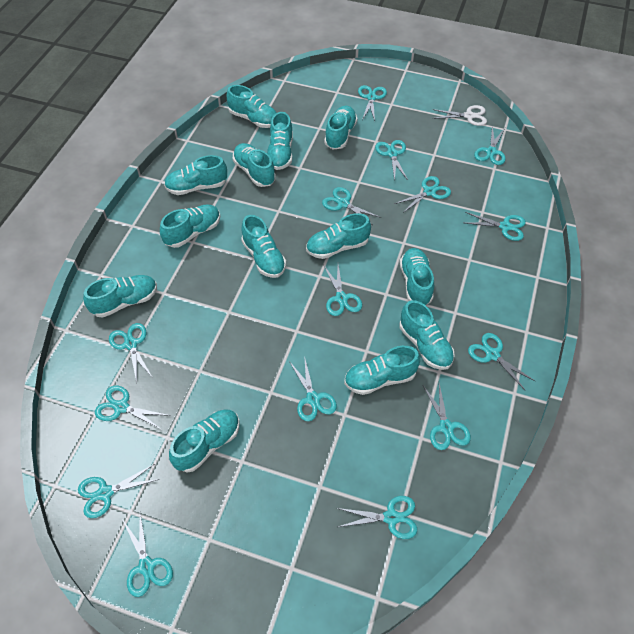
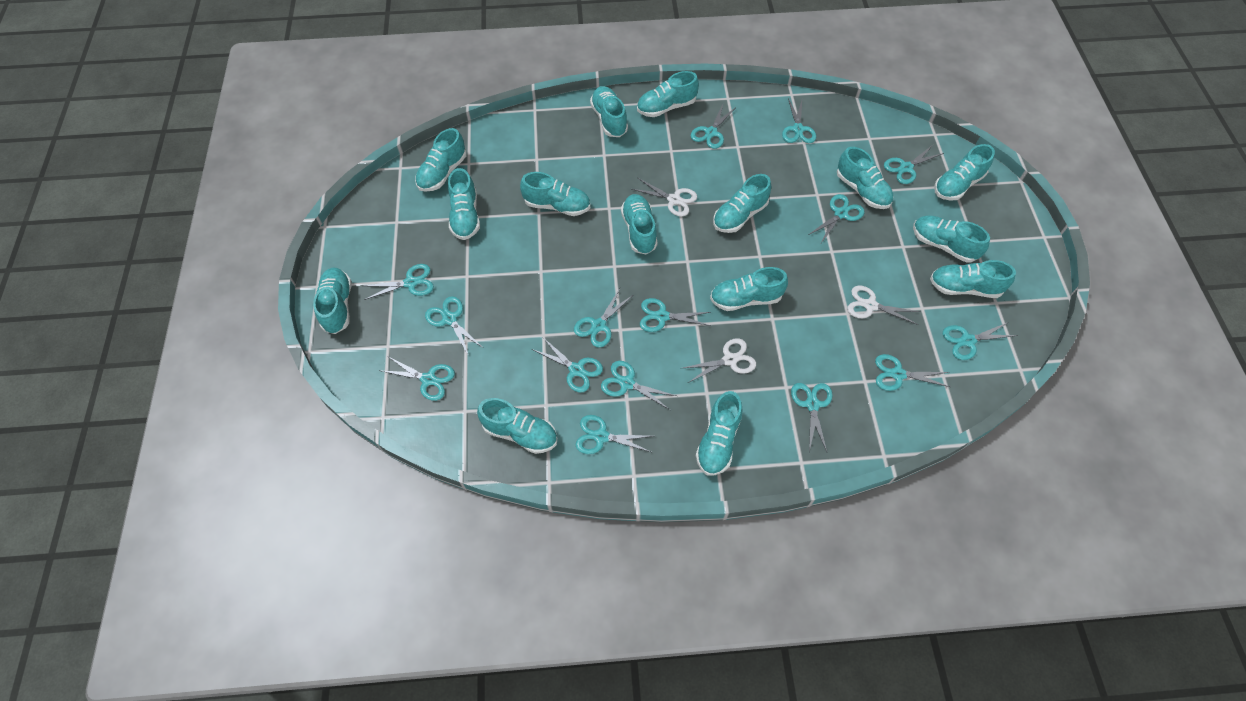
turquoise shoe: 13 -> 15
white scissors: 1 -> 3

